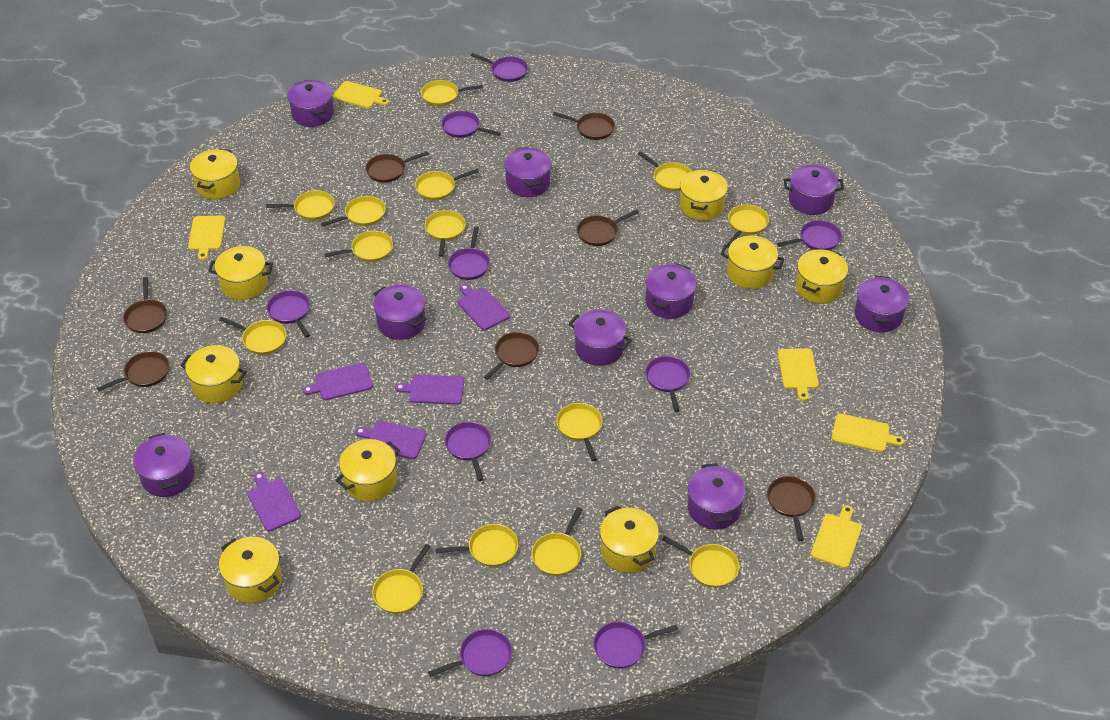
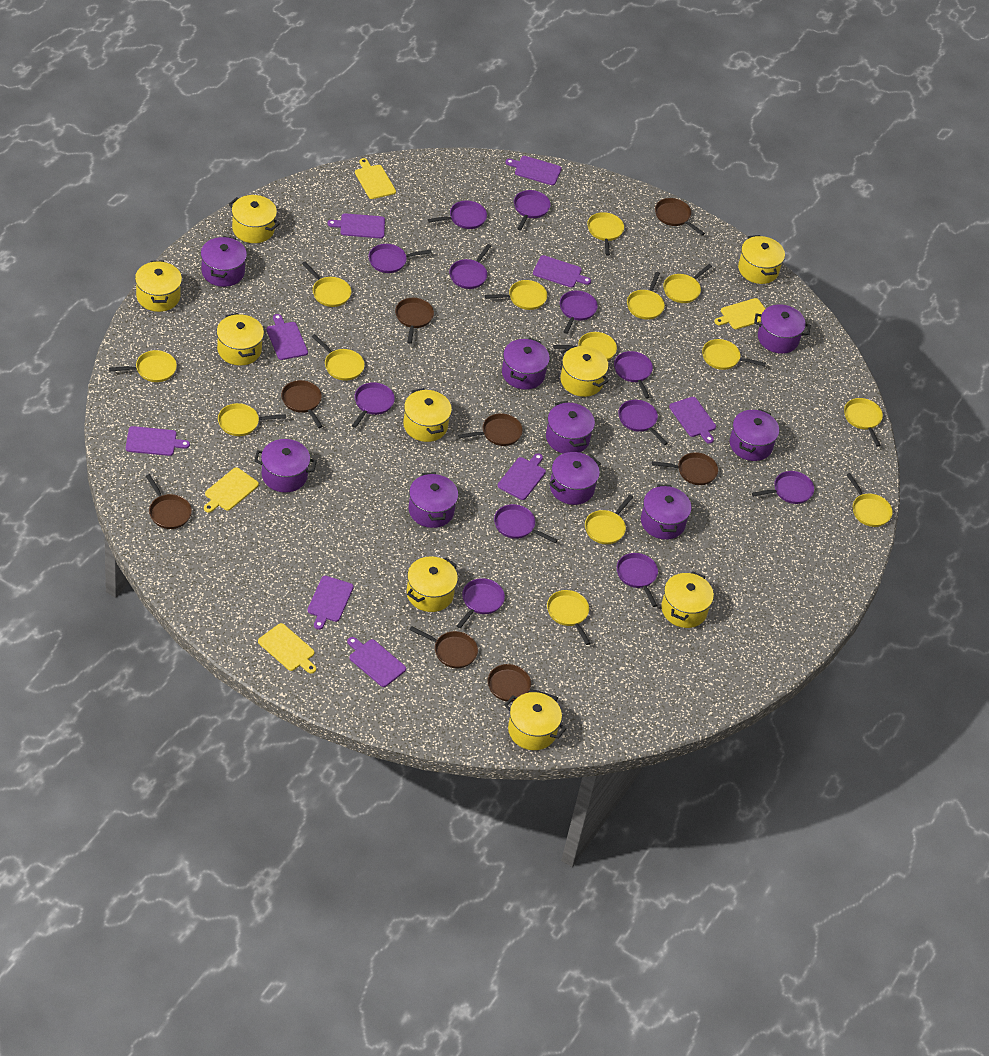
brown pan: 7 -> 8
purple cutting board: 5 -> 9
purple pan: 9 -> 12
yellow cutting board: 5 -> 4

